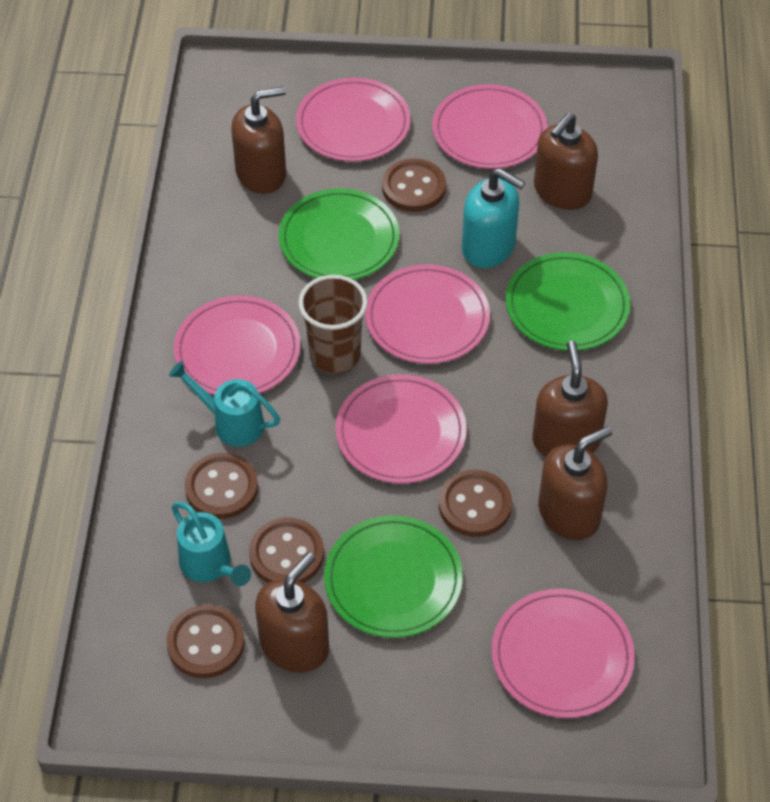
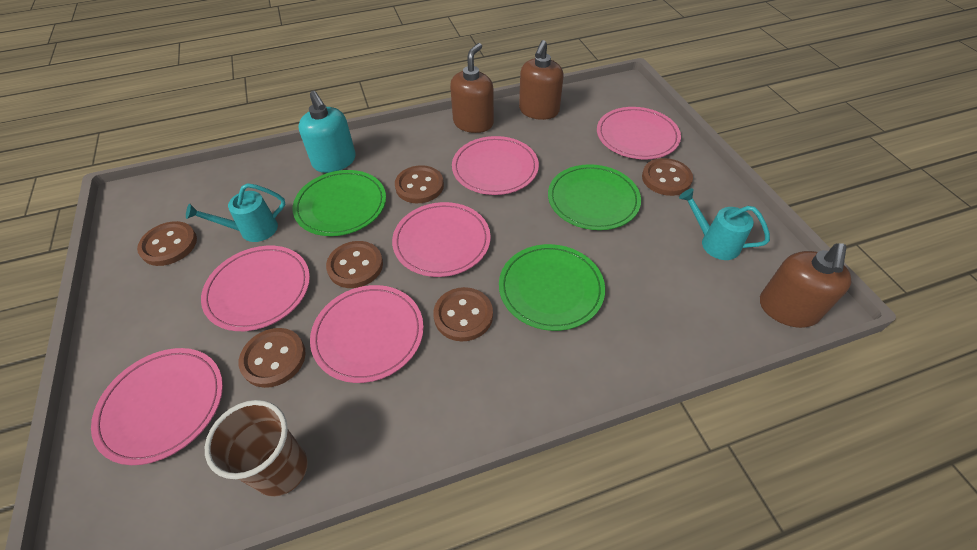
brown button: 5 -> 6
brown soap dispenser: 5 -> 3

